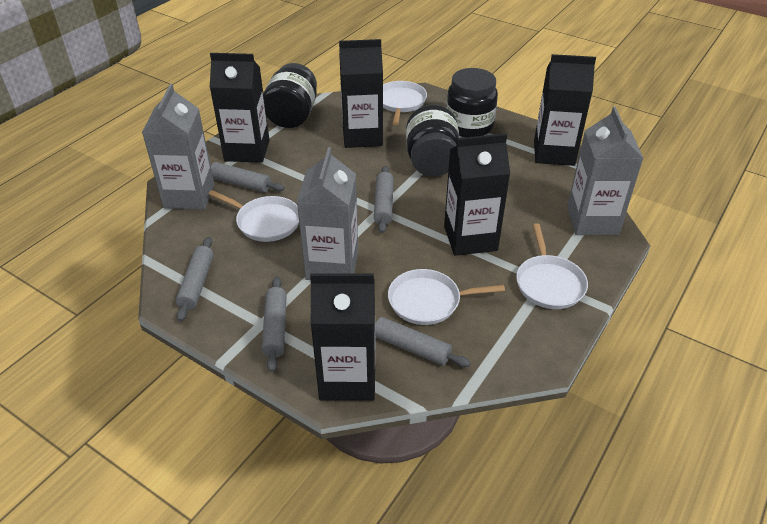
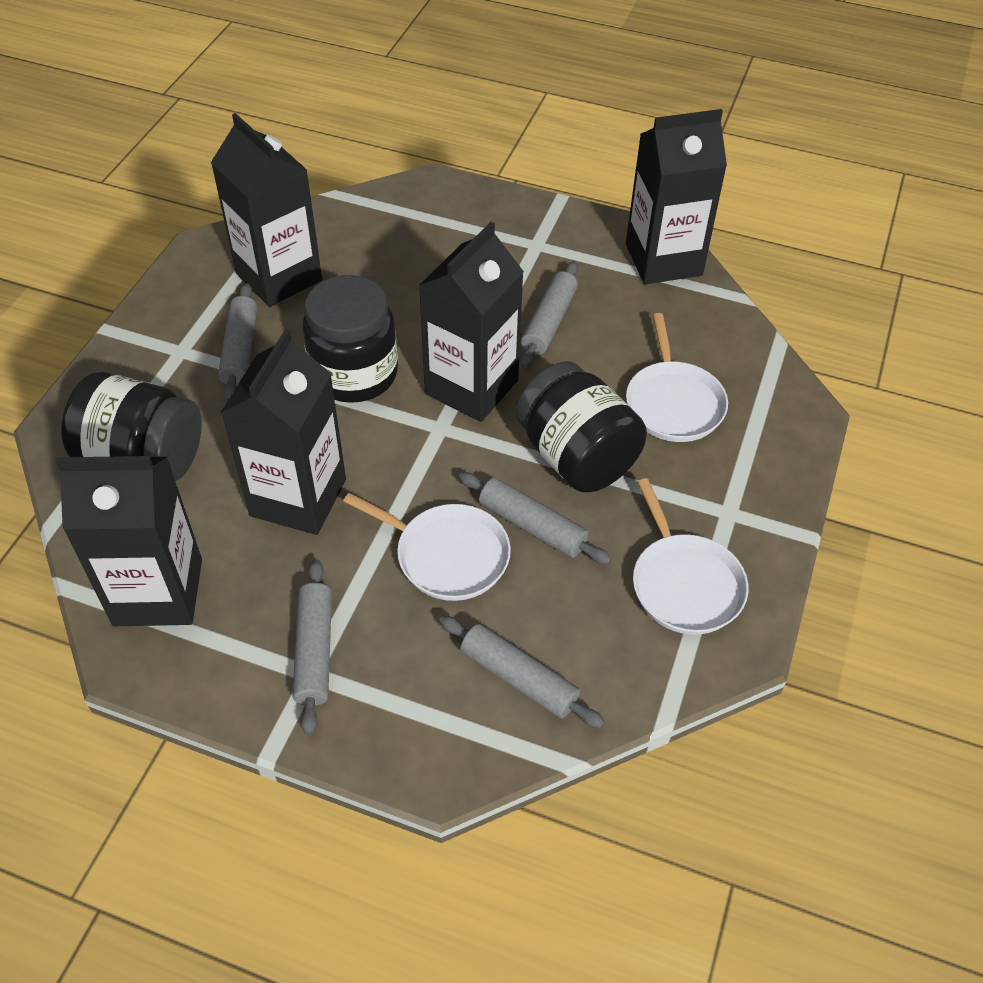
grey carton: 3 -> 0
white pan: 4 -> 3

